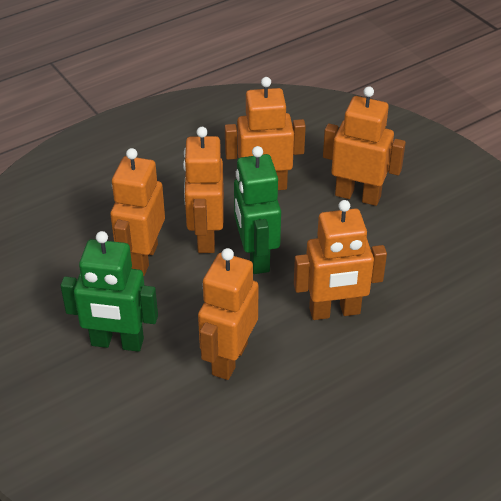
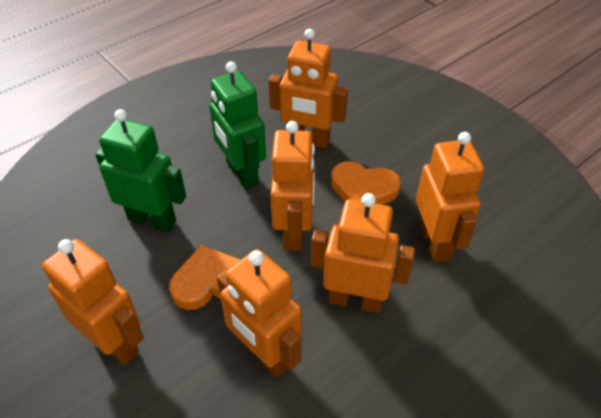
orange heart: 0 -> 2

